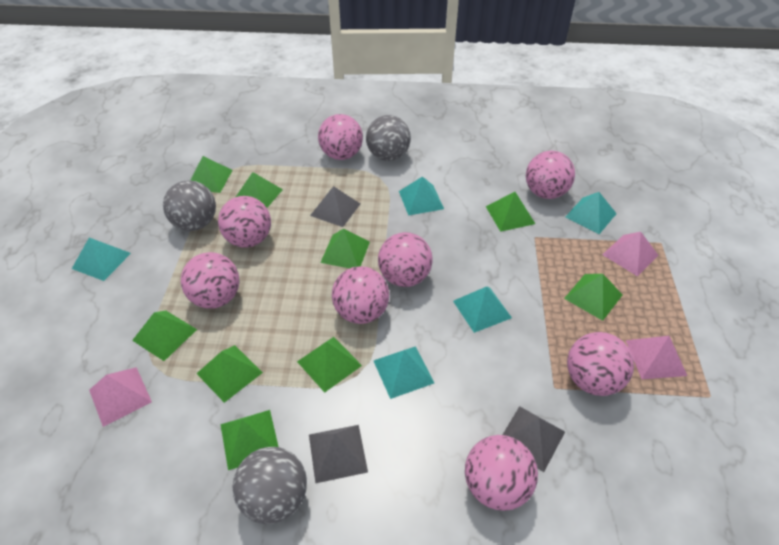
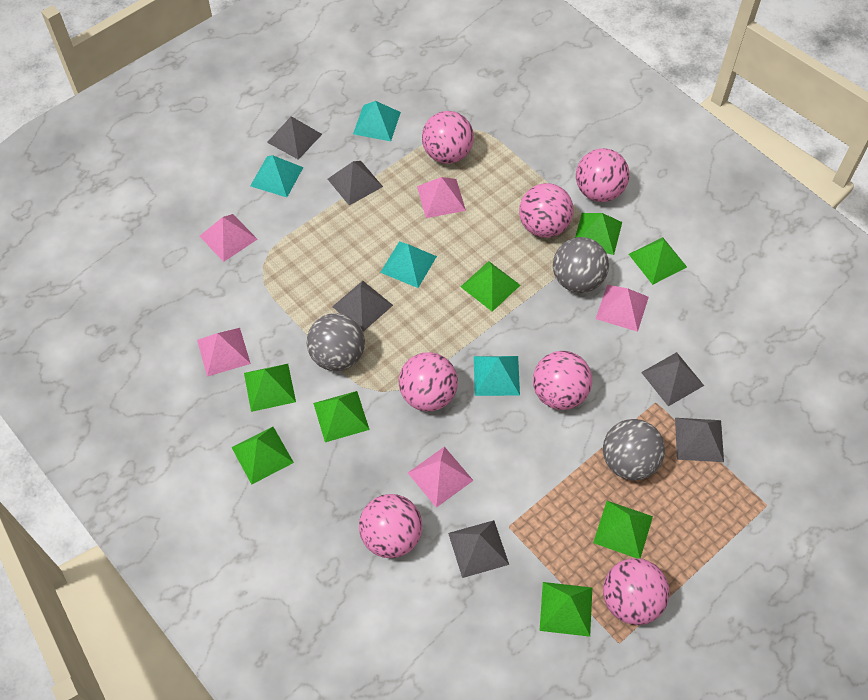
green pyramid: 9 -> 8
grey pyramid: 3 -> 6
pink ball: 8 -> 7
pink pyramid: 3 -> 5
turquoise pyramid: 5 -> 4

